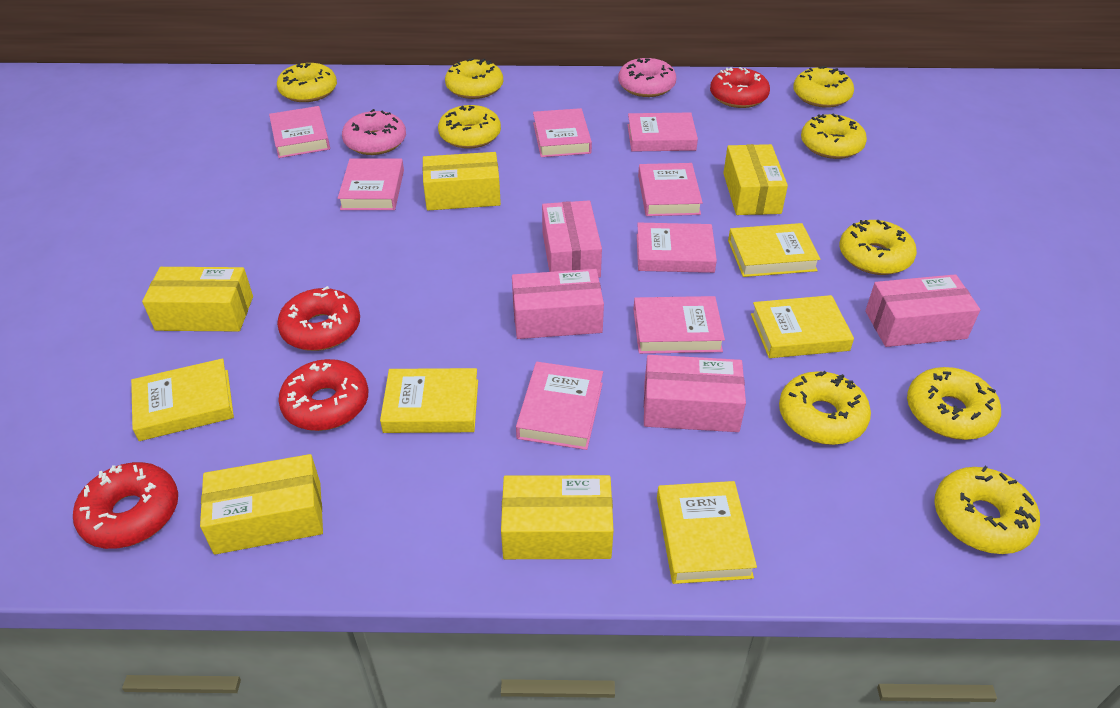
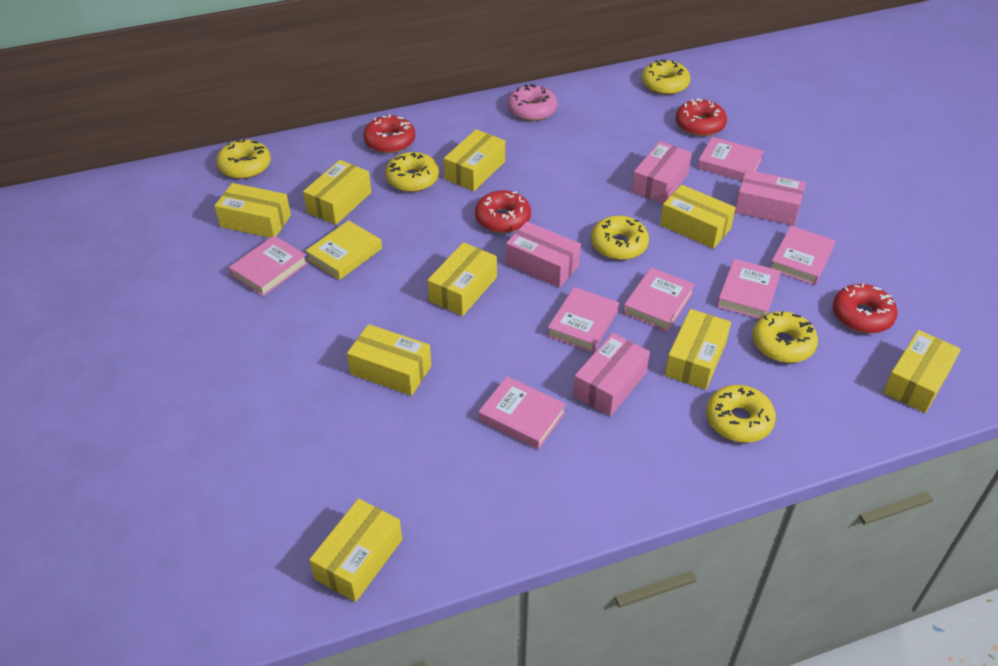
pink book: 8 -> 7
pink donut: 2 -> 1
yellow book: 5 -> 1
yellow box: 5 -> 9
yellow donut: 9 -> 6

